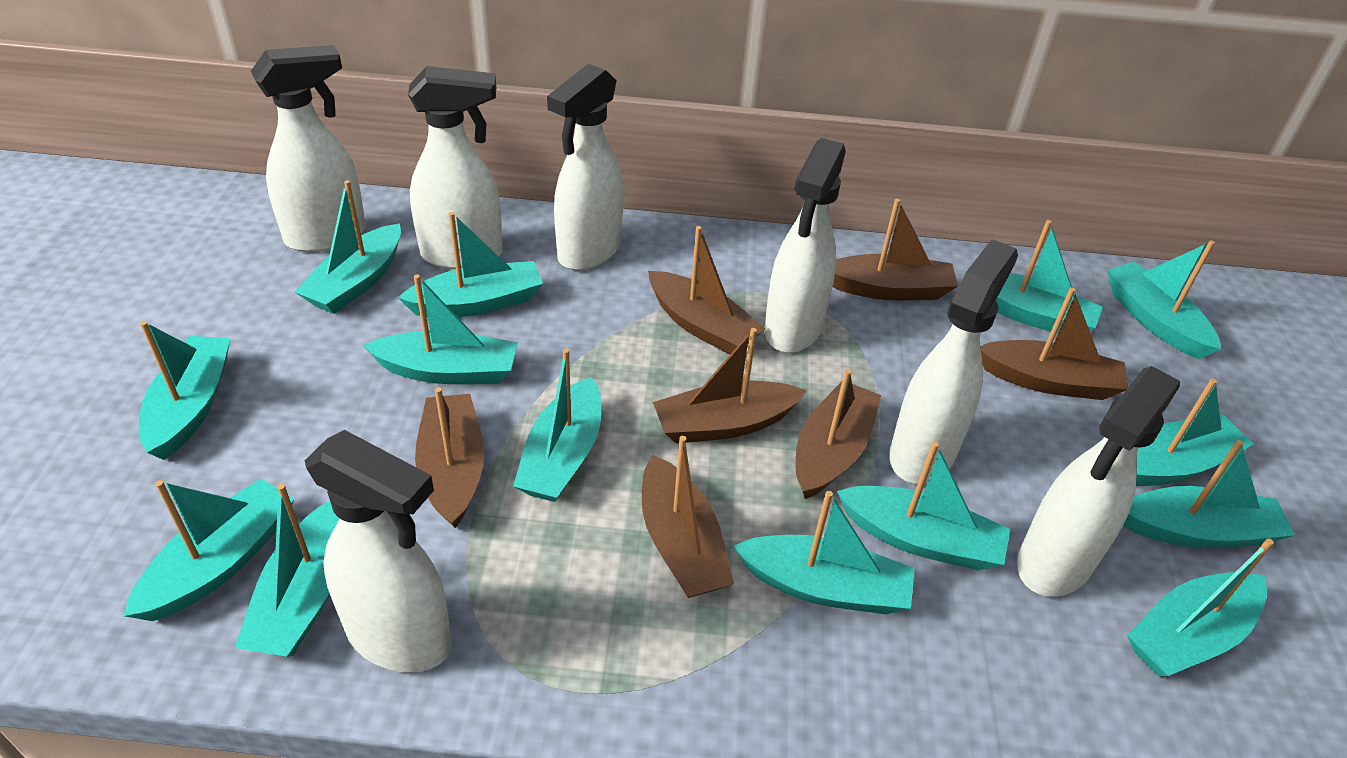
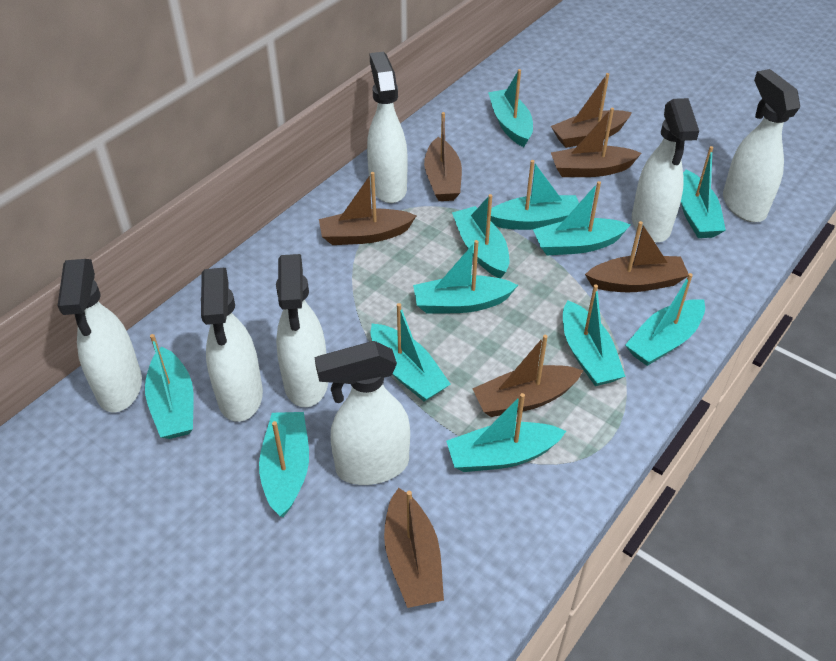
turquoise boat: 14 -> 12

